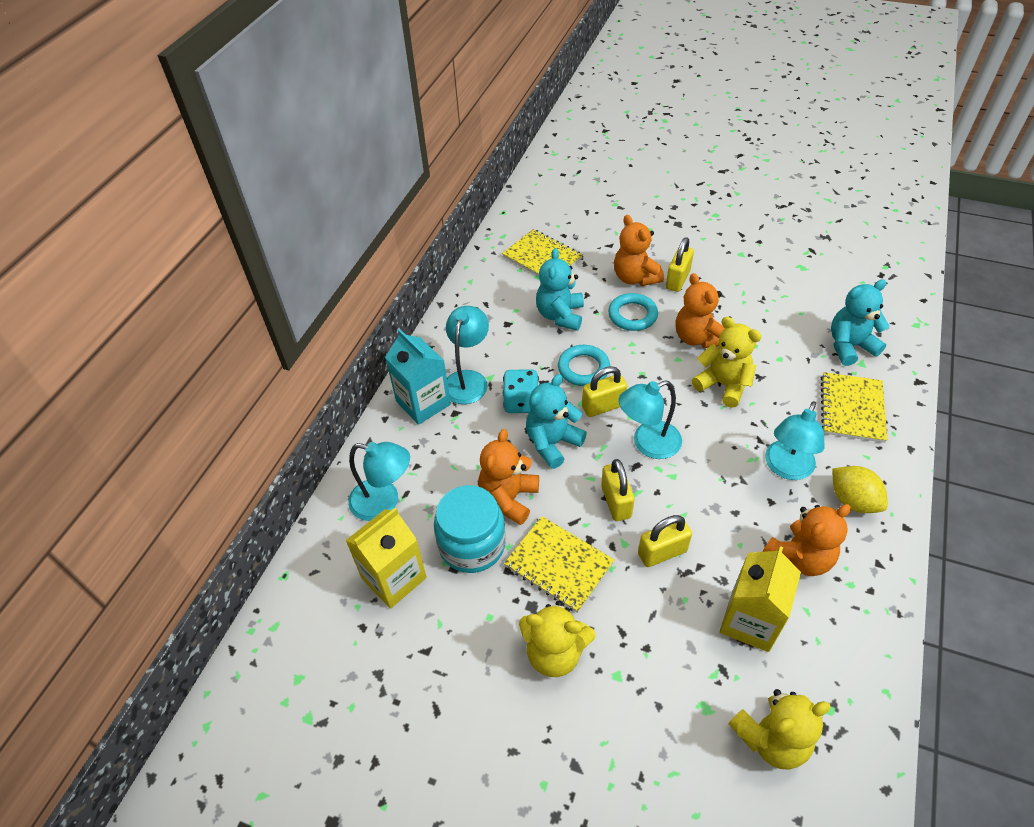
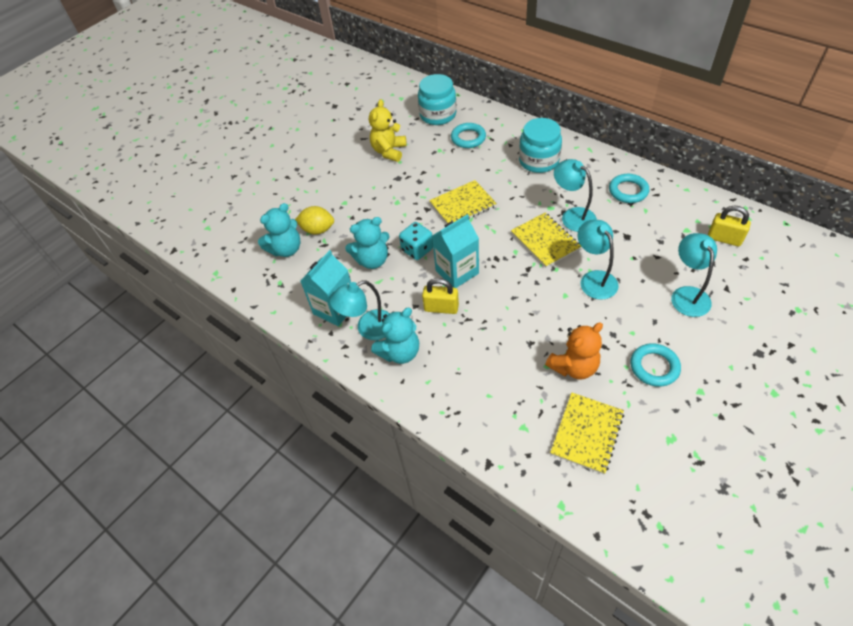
orange teddy bear: 4 -> 1
turquoise carton: 1 -> 2
turquoise jar: 1 -> 2
turquoise ring: 2 -> 3
yellow carton: 2 -> 0
yellow padlock: 4 -> 2
yellow teddy bear: 3 -> 1

